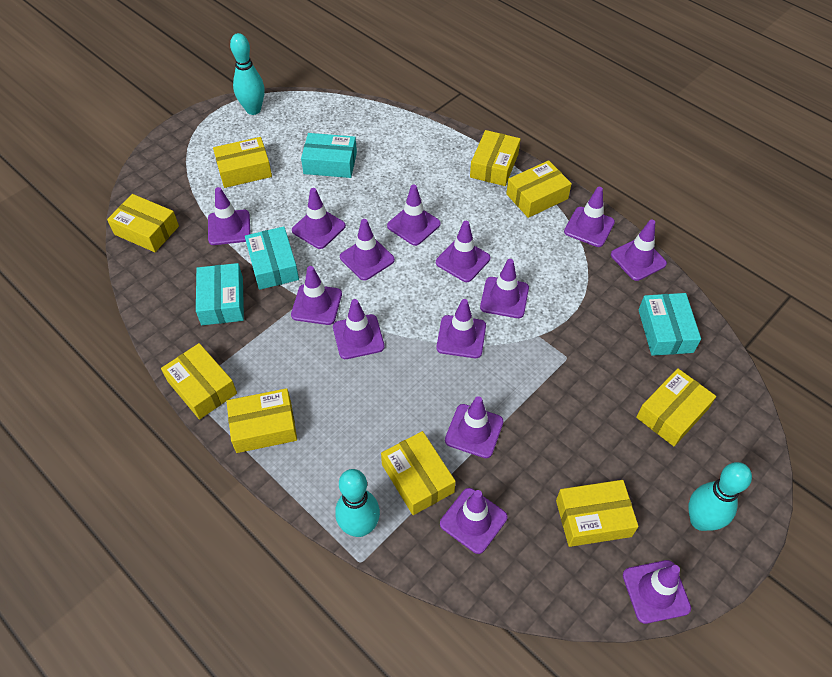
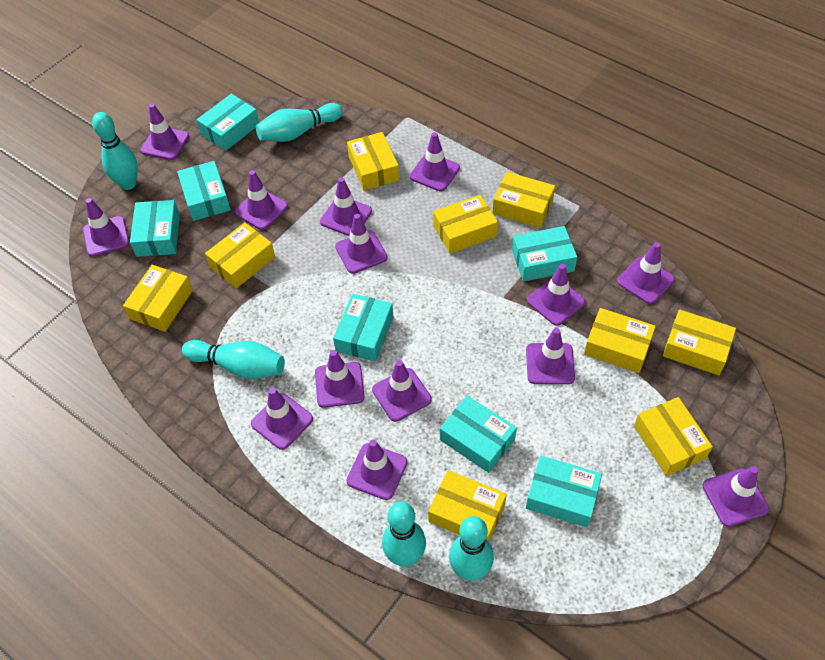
turquoise bowling pin: 3 -> 5
turquoise box: 4 -> 7

